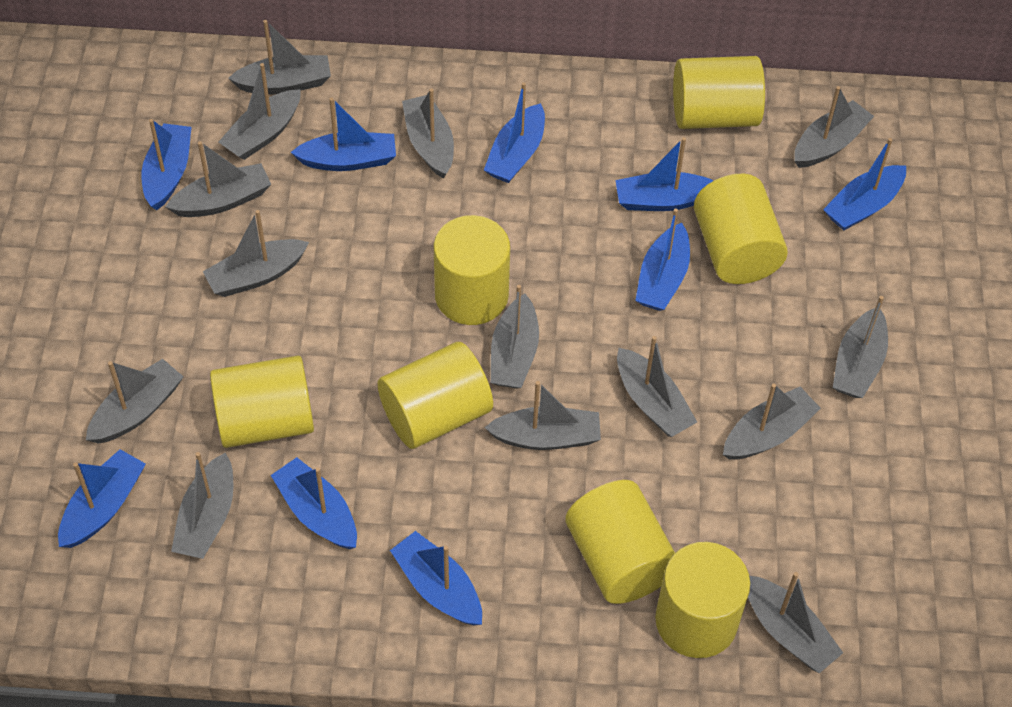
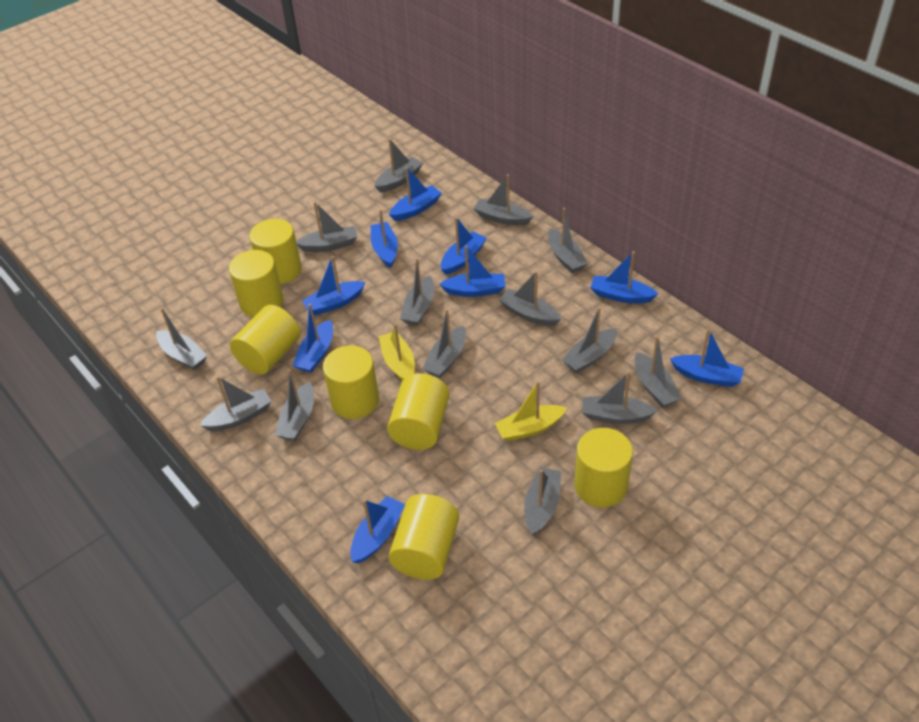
yellow boat: 0 -> 2

